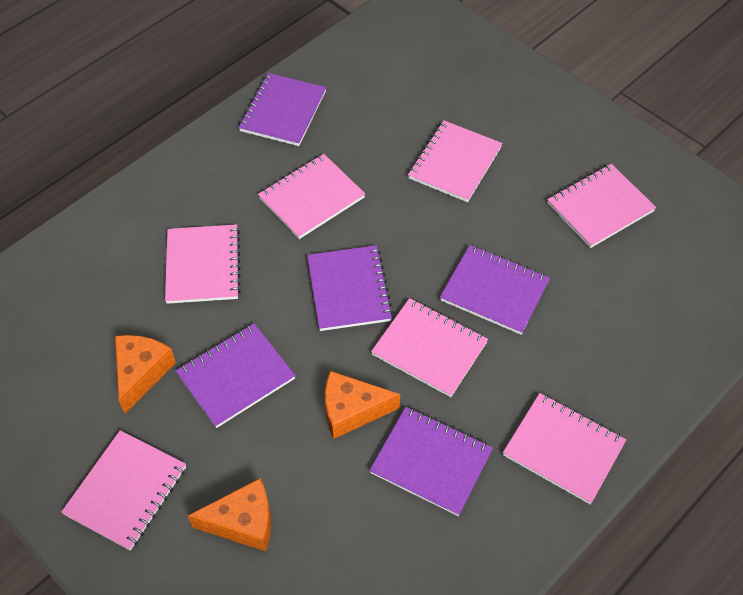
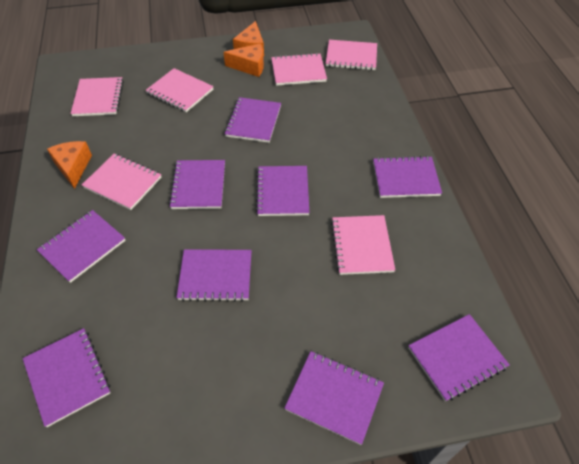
pink notebook: 7 -> 6
purple notebook: 5 -> 9

